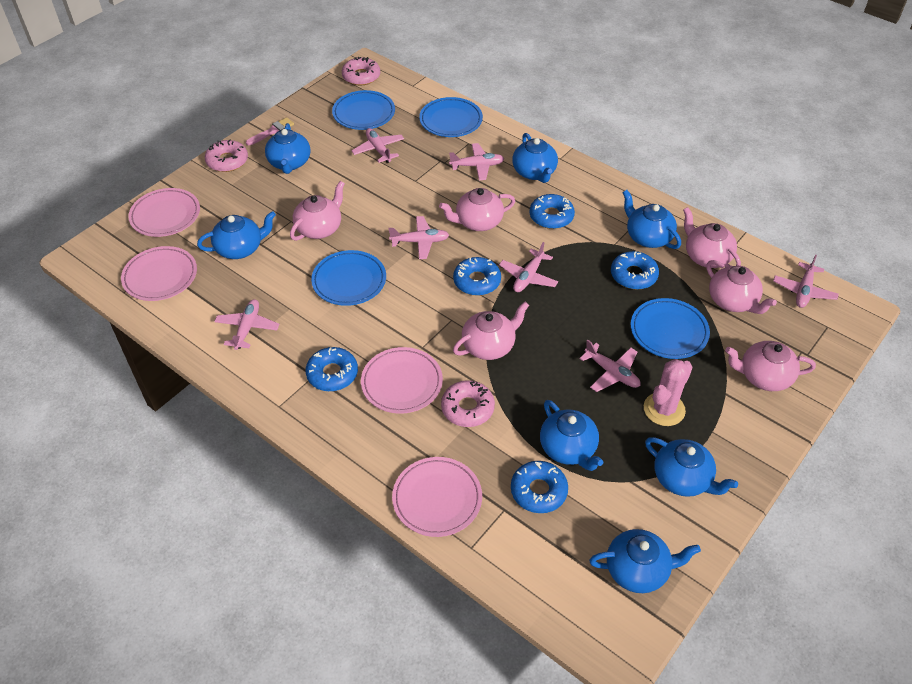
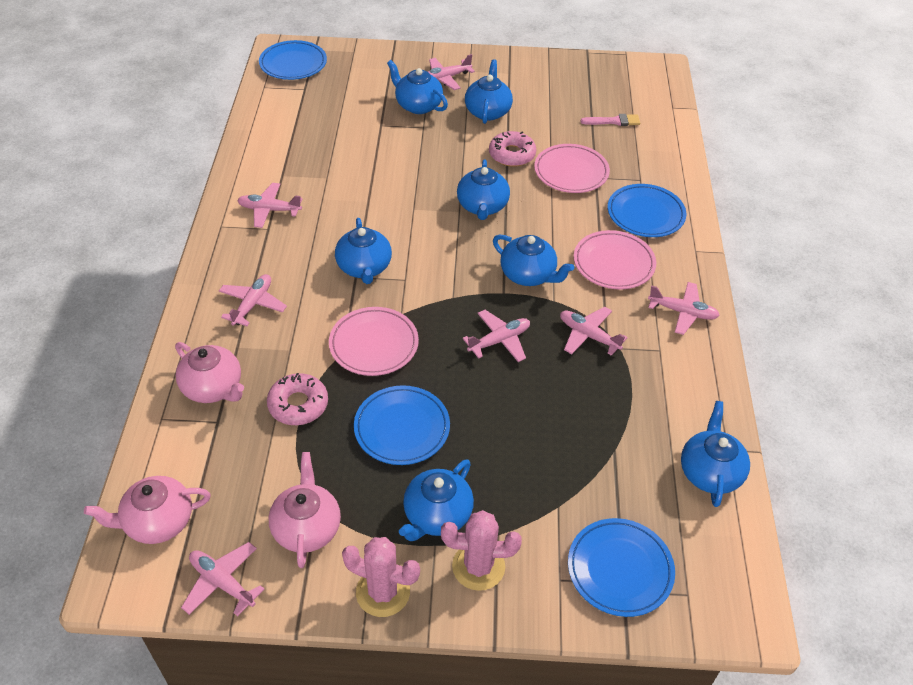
blue donut: 5 -> 0
pink cactus: 1 -> 2
pink donut: 3 -> 2
pink plate: 4 -> 3
pink teapot: 6 -> 3

